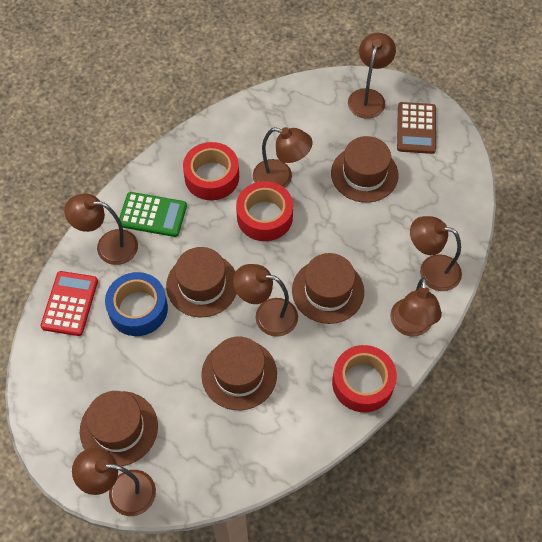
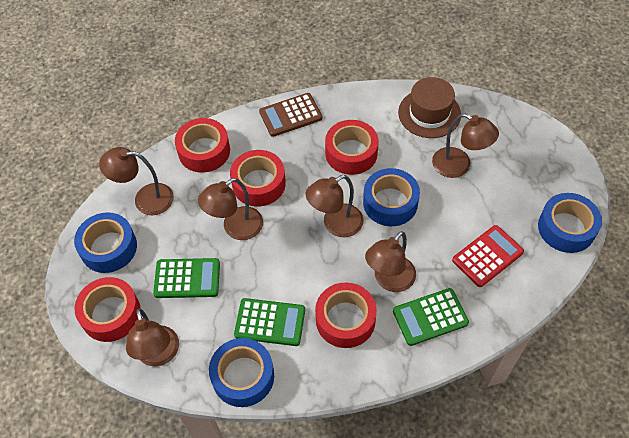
blue tape: 1 -> 4
brown hat: 5 -> 1
brown lamp: 7 -> 6
green calculator: 1 -> 3
red tape: 3 -> 5

